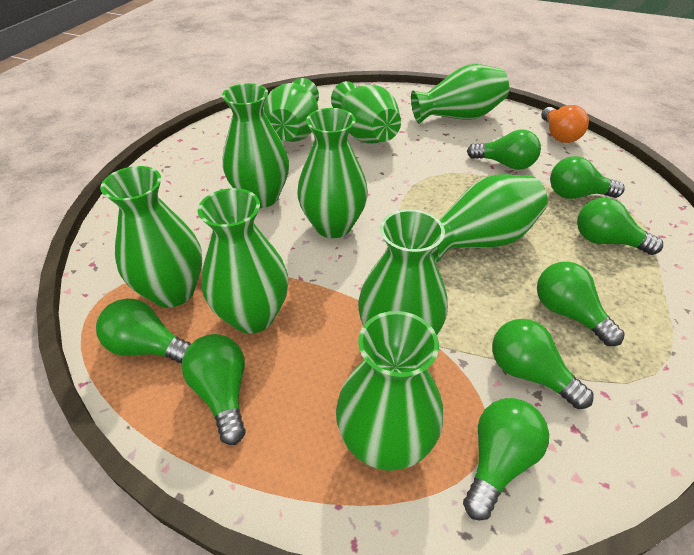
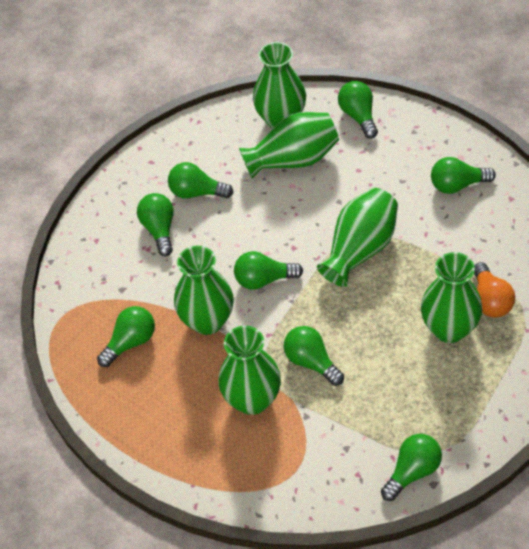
green vase: 10 -> 6

